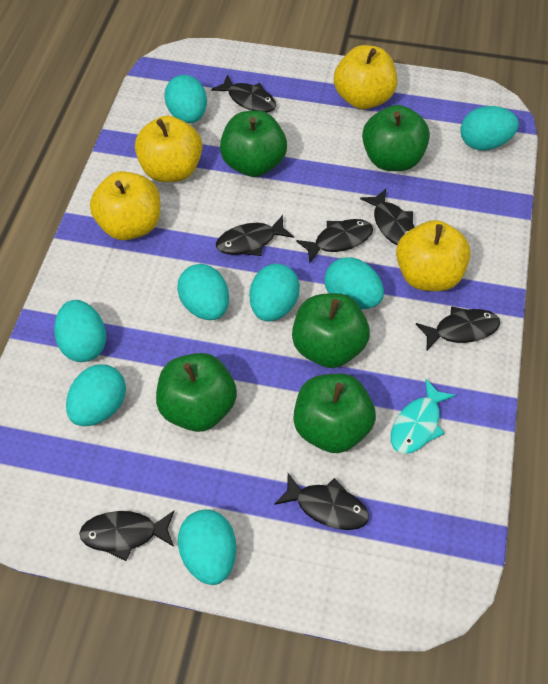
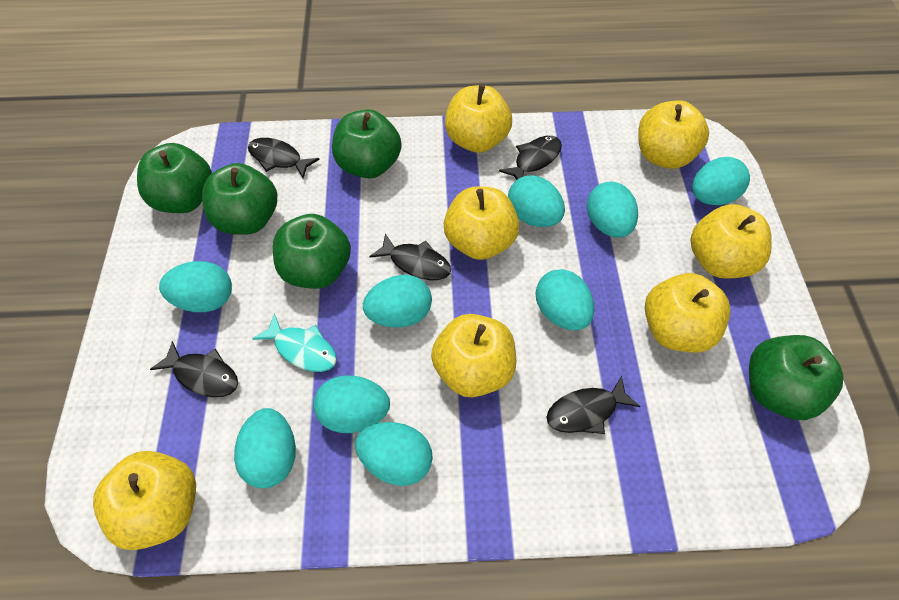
black fish: 7 -> 5
turquoise egg: 8 -> 9
yellow apple: 4 -> 7

